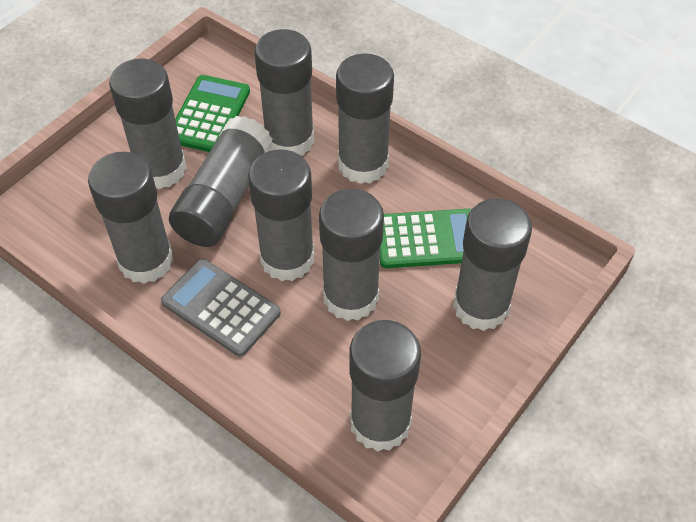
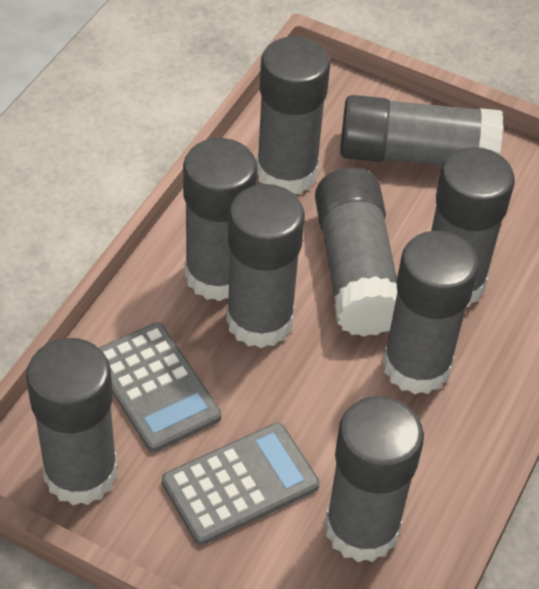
green calculator: 2 -> 0
grey calculator: 1 -> 2

